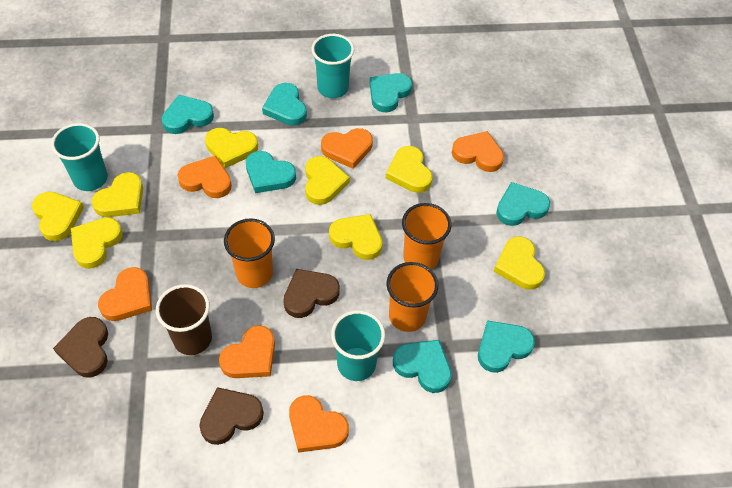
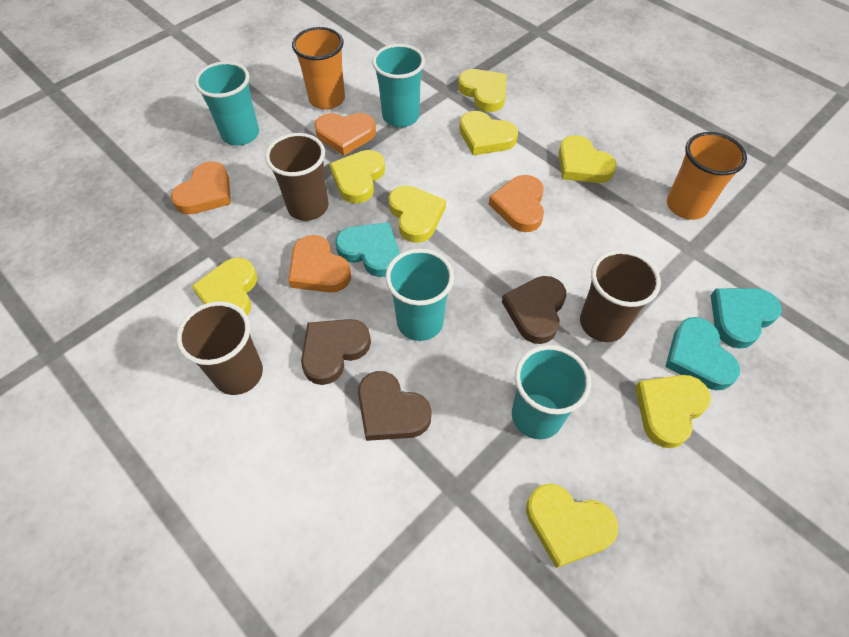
brown cup: 1 -> 3
orange cup: 3 -> 2
orange heart: 6 -> 4
turquoise cup: 3 -> 4
turquoise heart: 7 -> 3

